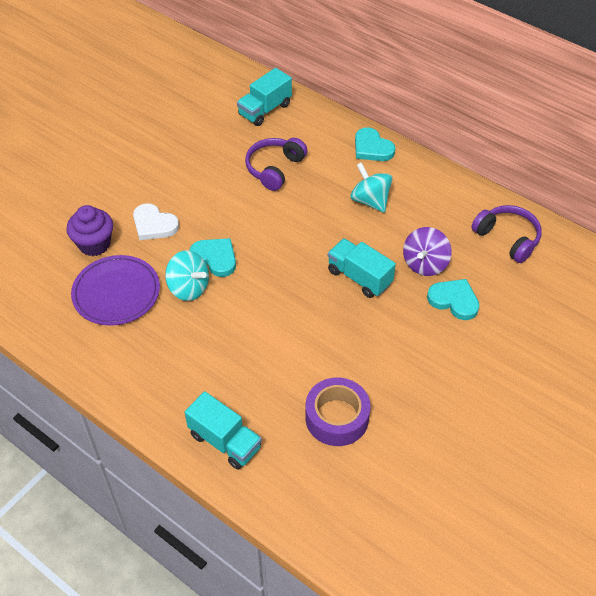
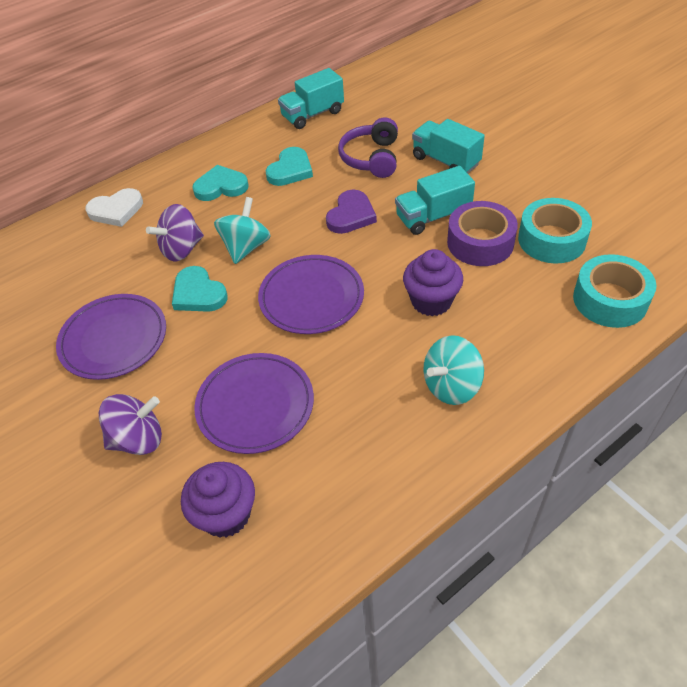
purple cupcake: 1 -> 2
purple headphones: 2 -> 1
purple heart: 0 -> 1
purple plate: 1 -> 3
purple spinning top: 1 -> 2
turquoise tape: 0 -> 2

